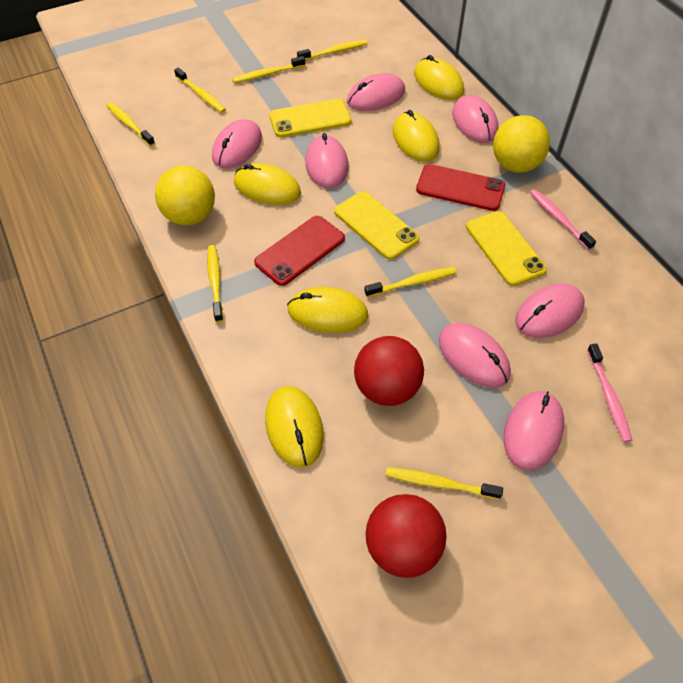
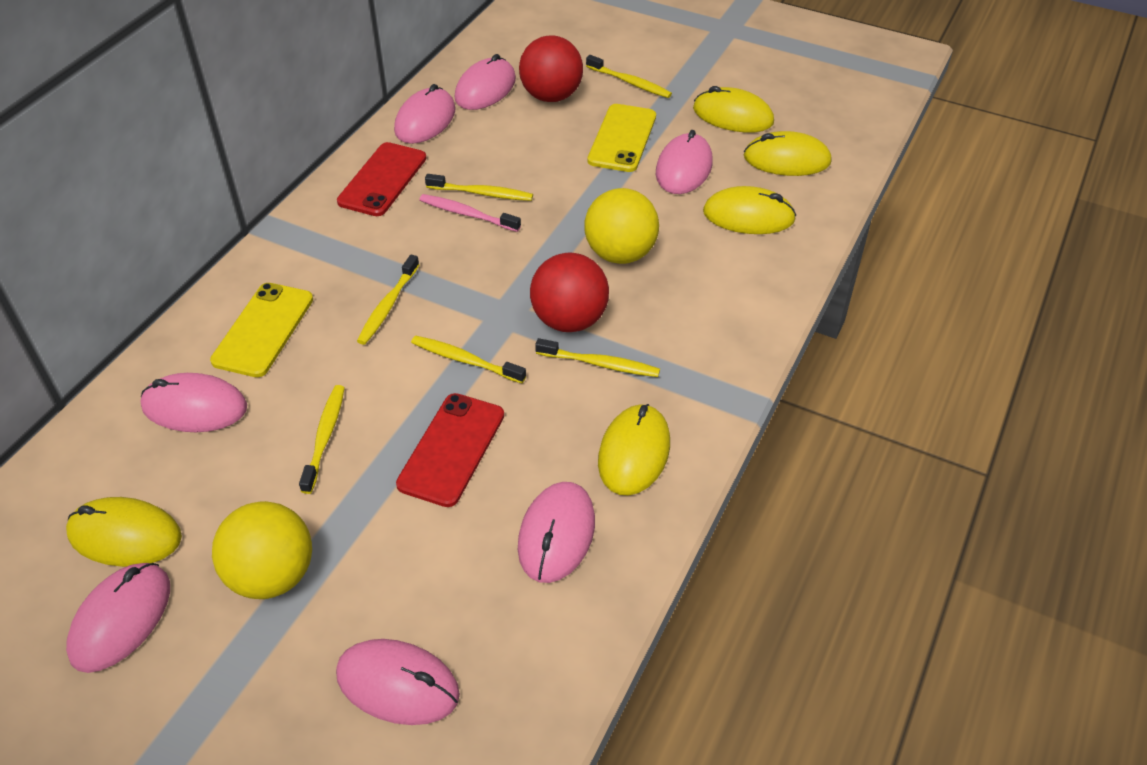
pink toothbrush: 2 -> 1
yellow phone: 3 -> 2
yellow toothbrush: 7 -> 6

